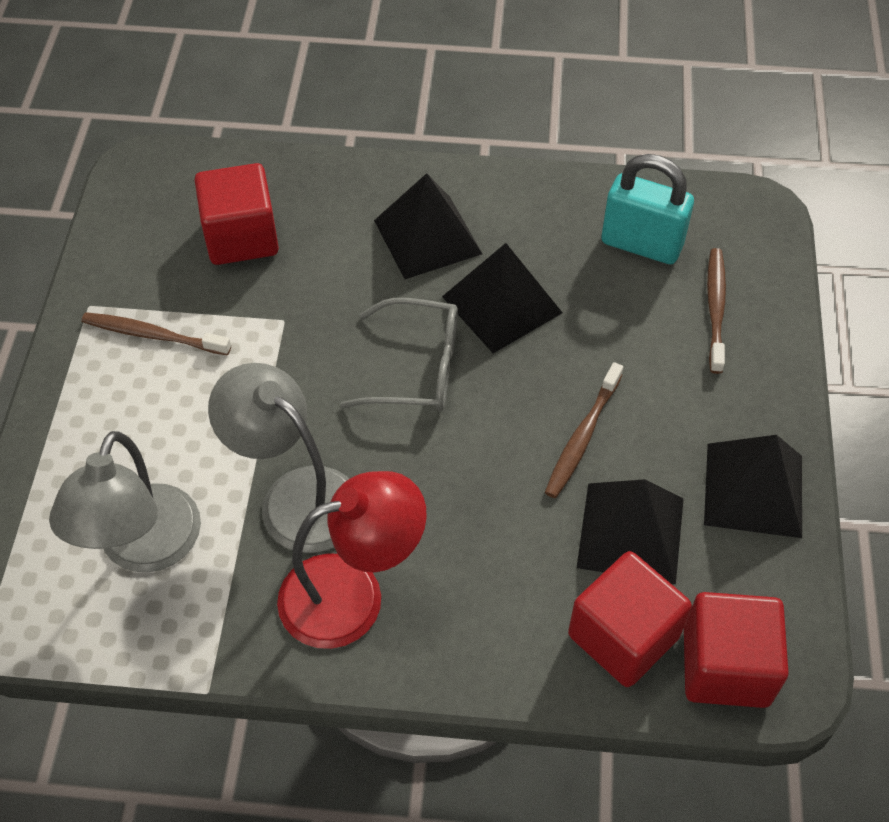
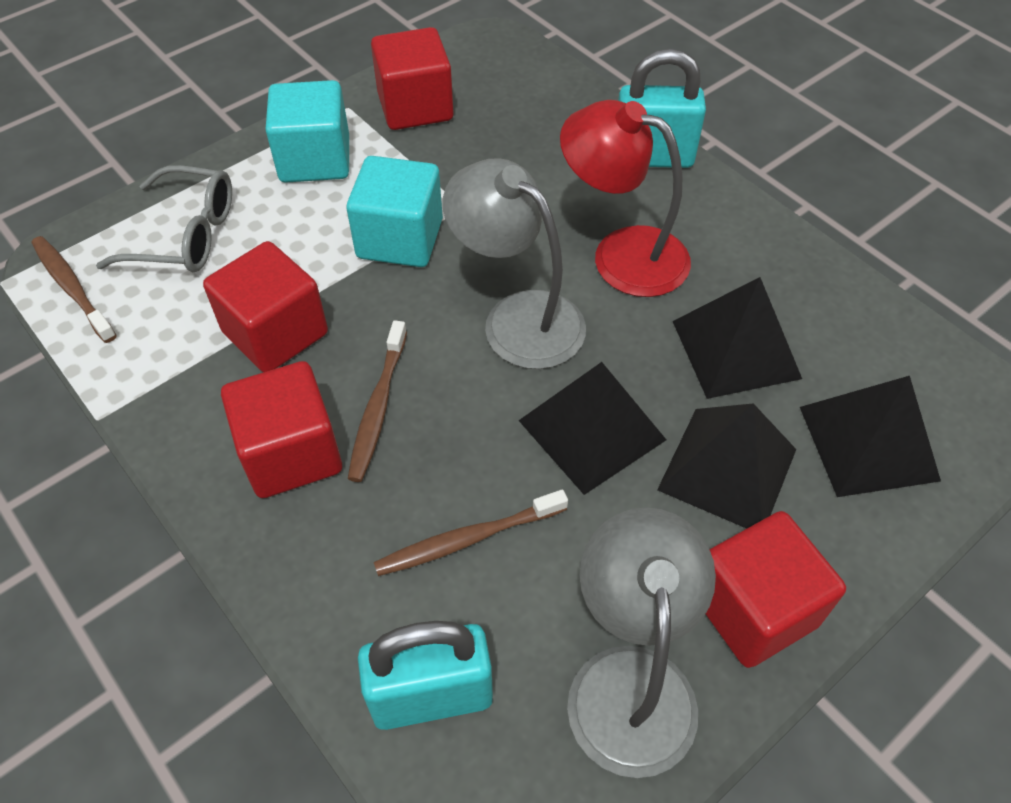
red cube: 3 -> 4
turquoise cube: 0 -> 2
turquoise padlock: 1 -> 2

